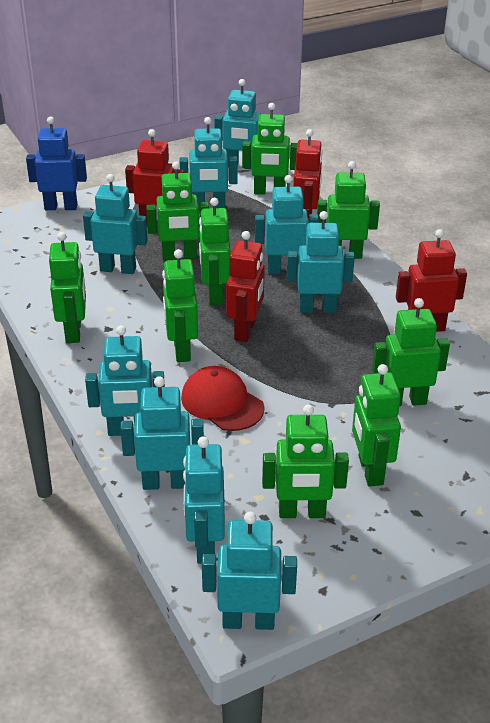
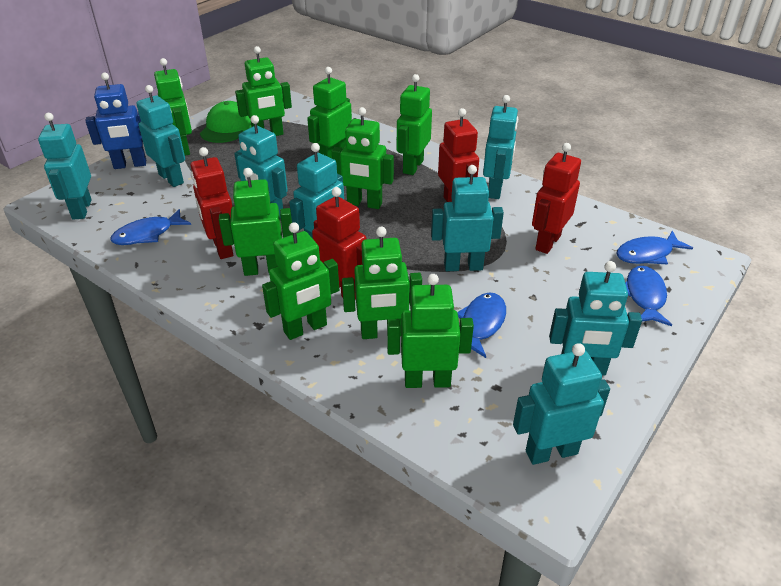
blue fish: 0 -> 4
green cap: 0 -> 1
red cap: 1 -> 0
turquoise robot: 9 -> 8

